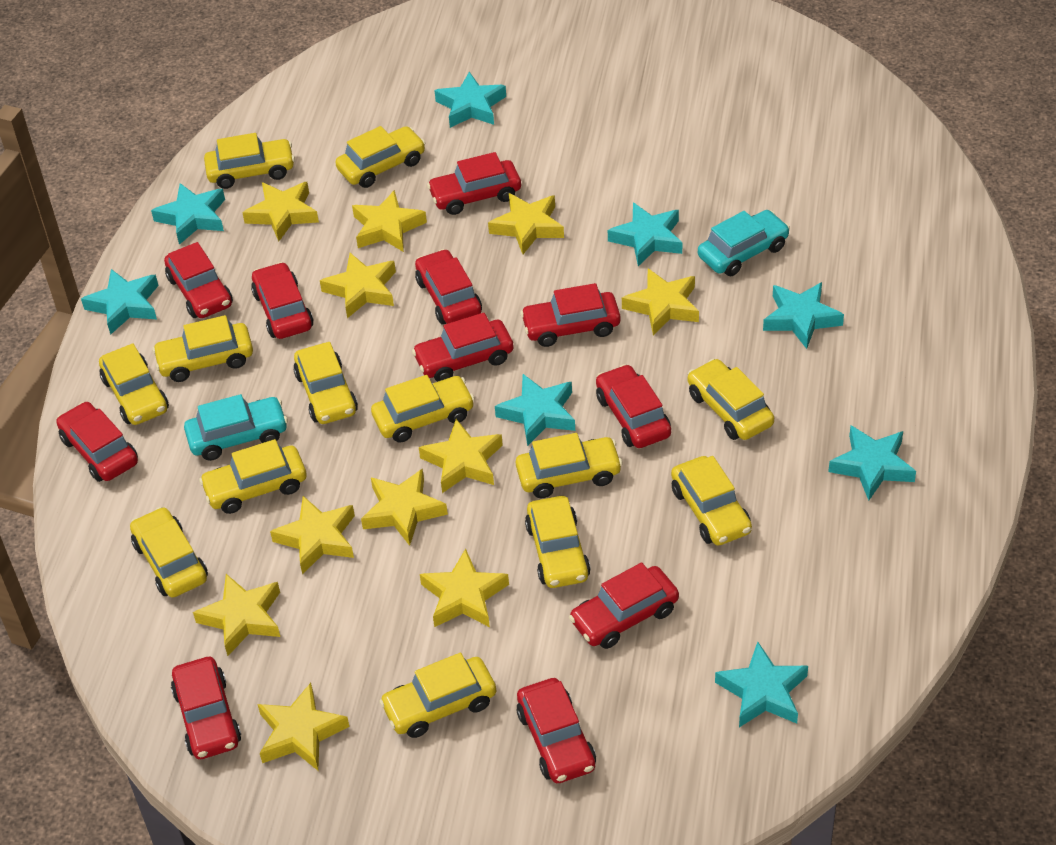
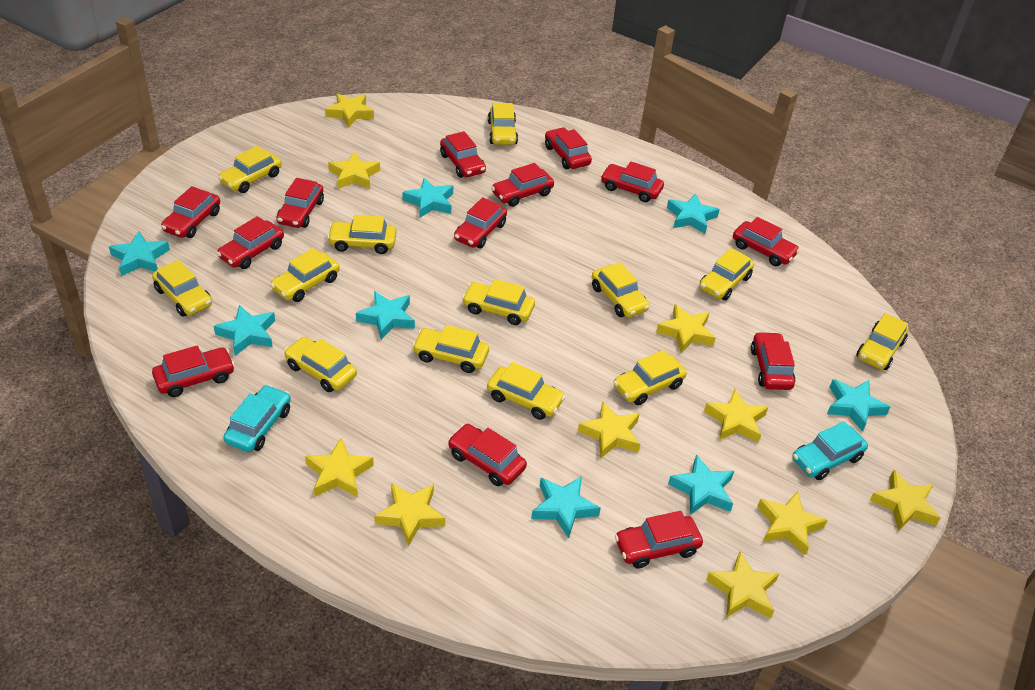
red car: 11 -> 13
yellow star: 11 -> 10

